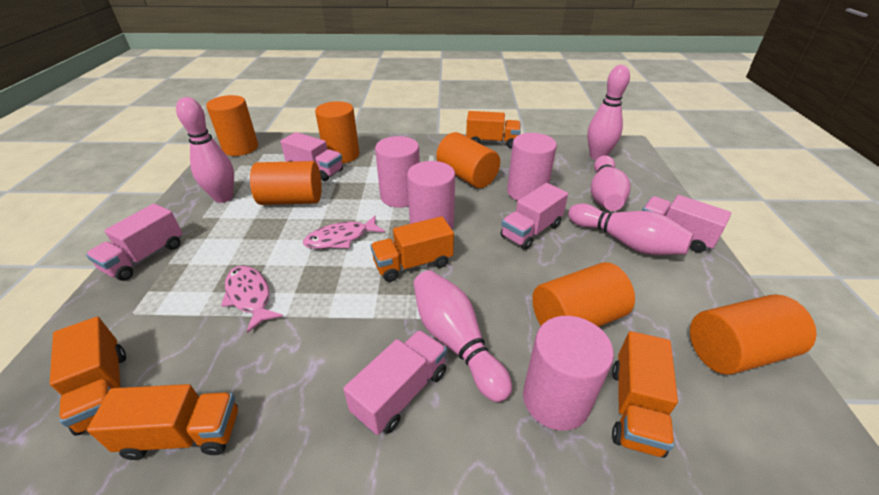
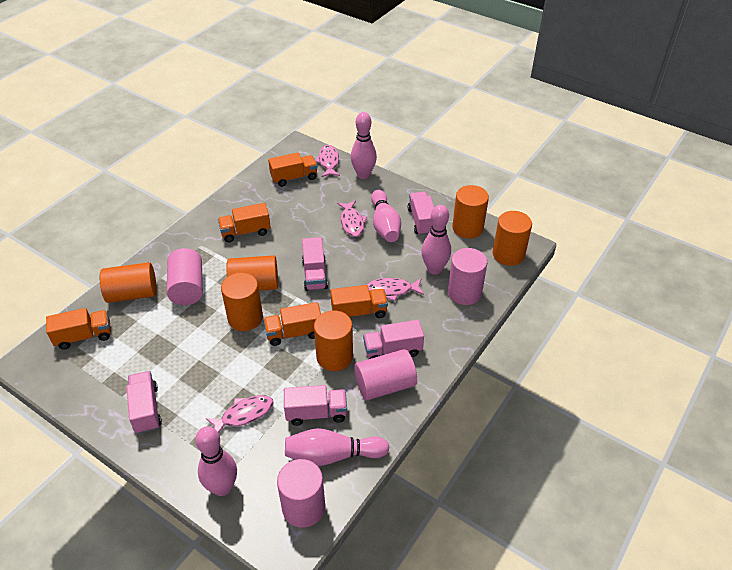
pink fish: 2 -> 4

